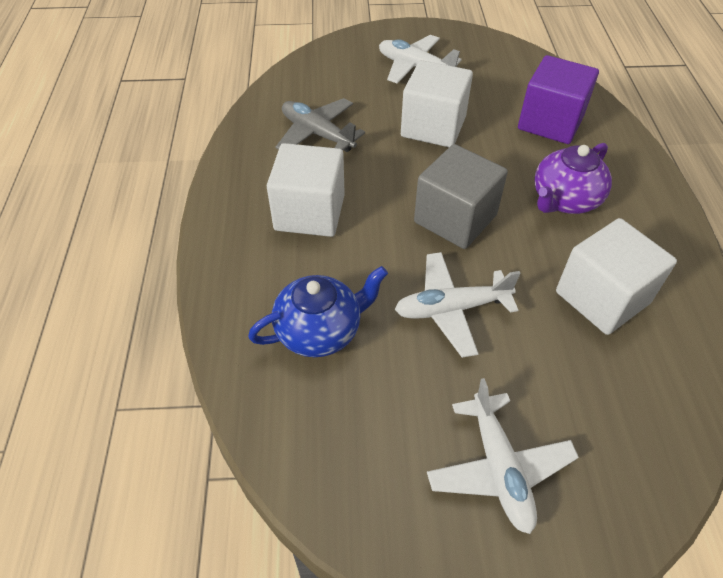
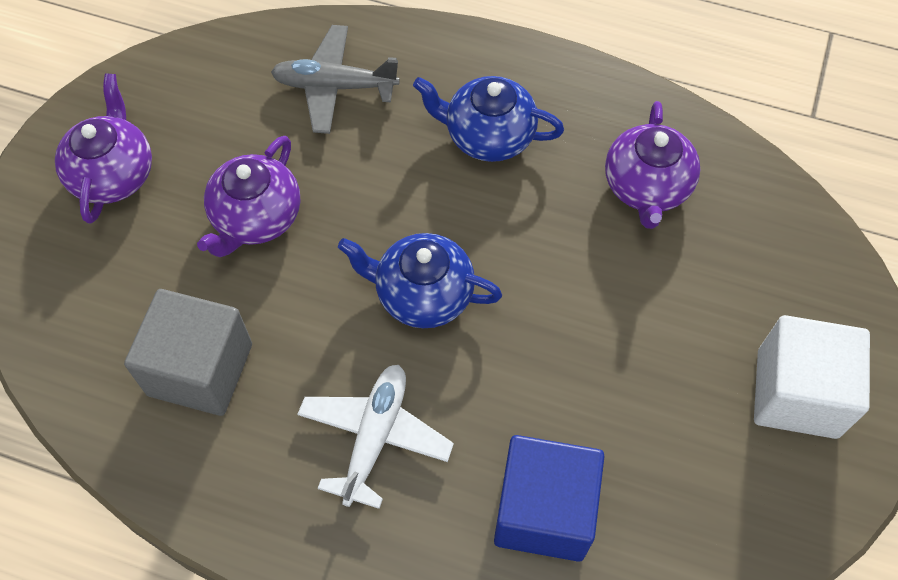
blue cube: 0 -> 1
blue teapot: 1 -> 2
purple cube: 1 -> 0
purple teapot: 1 -> 3
white cube: 3 -> 1
white plane: 3 -> 1

